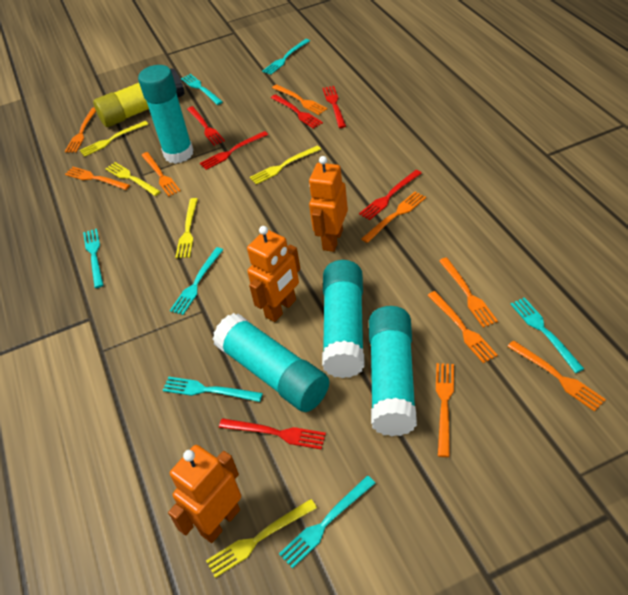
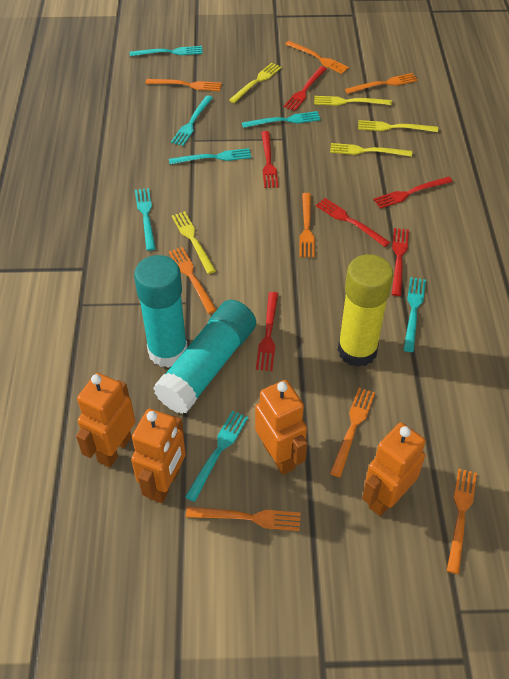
orange fork: 9 -> 8
orange robot: 3 -> 4
turquoise glue stick: 4 -> 2

